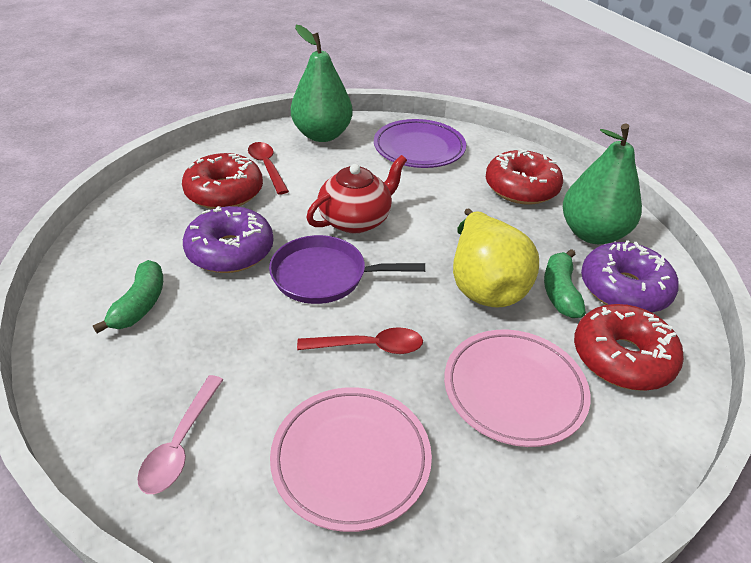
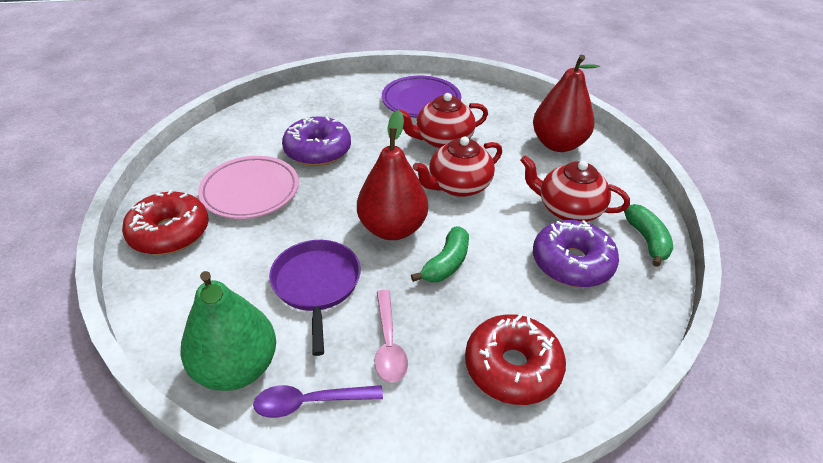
green pear: 2 -> 1
pink plate: 2 -> 1
purple spoon: 0 -> 1
red donut: 3 -> 2
red pear: 0 -> 2
red spoon: 2 -> 0
red teapot: 1 -> 3
yellow pear: 1 -> 0

